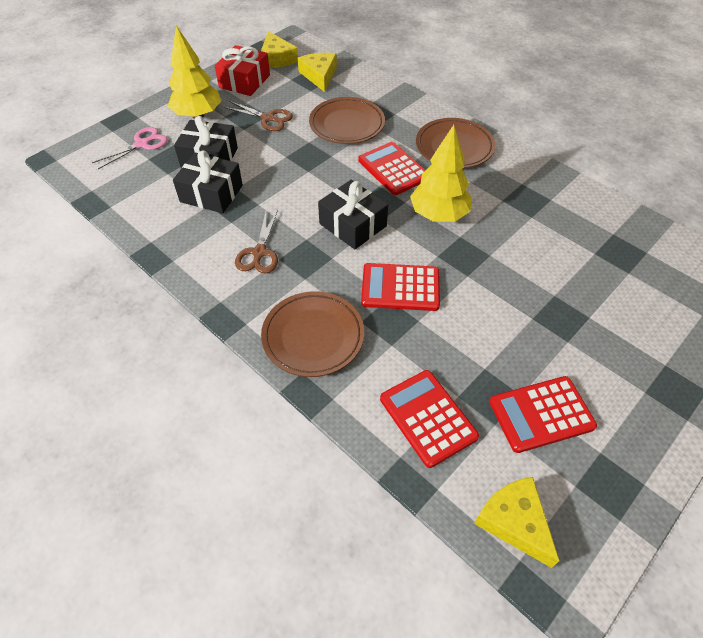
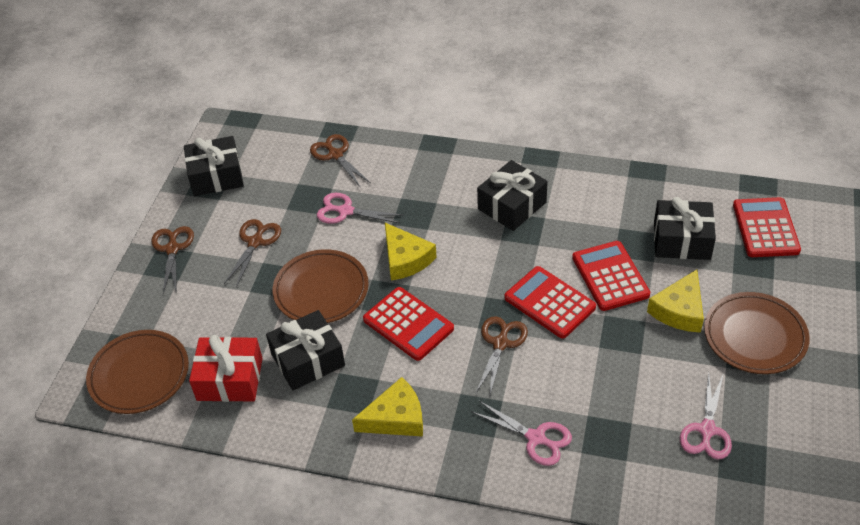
black gift: 3 -> 4
brown scissors: 2 -> 4
pink scissors: 1 -> 3
yellow tree: 2 -> 0

